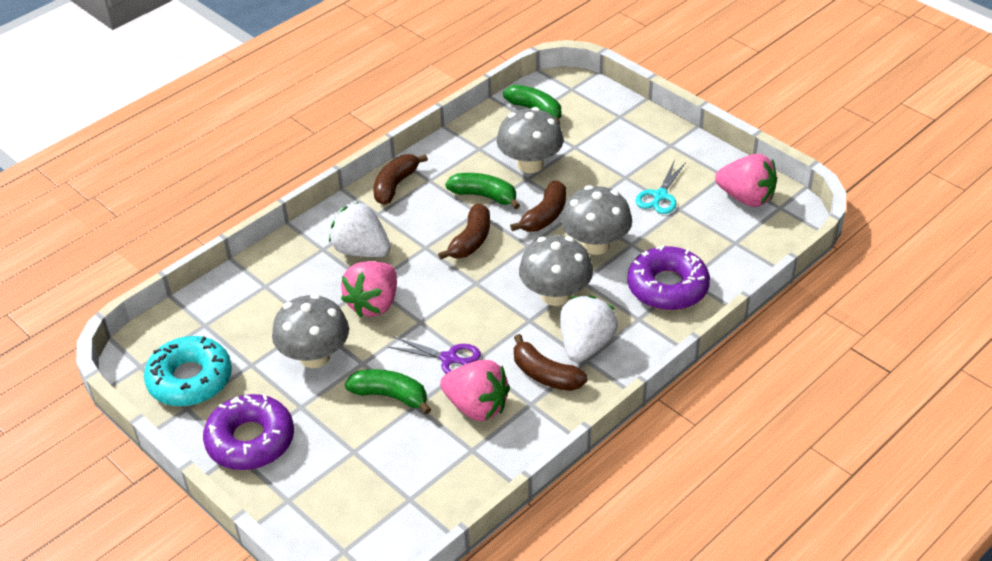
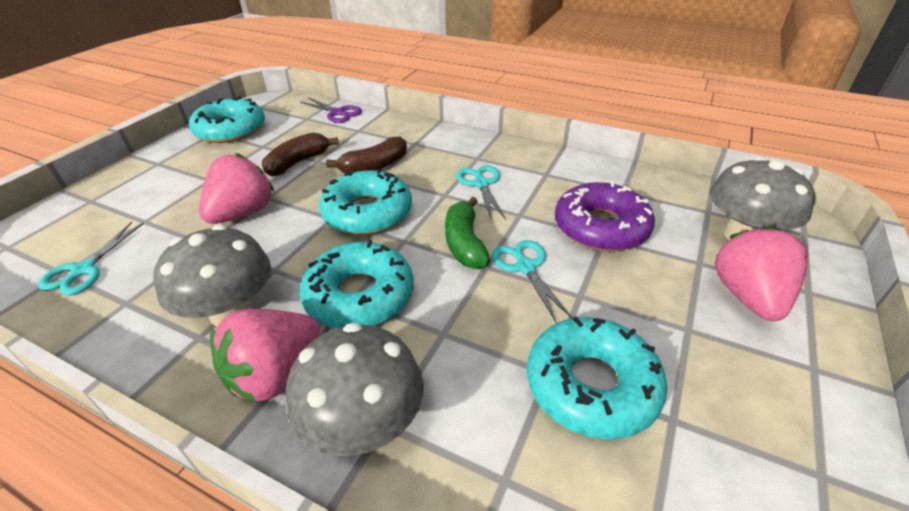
brown banana: 4 -> 2
green banana: 3 -> 1
grey mushroom: 4 -> 3
purple donut: 2 -> 1
turquoise donut: 1 -> 4
turquoise scissors: 1 -> 3
white strawberry: 2 -> 0

